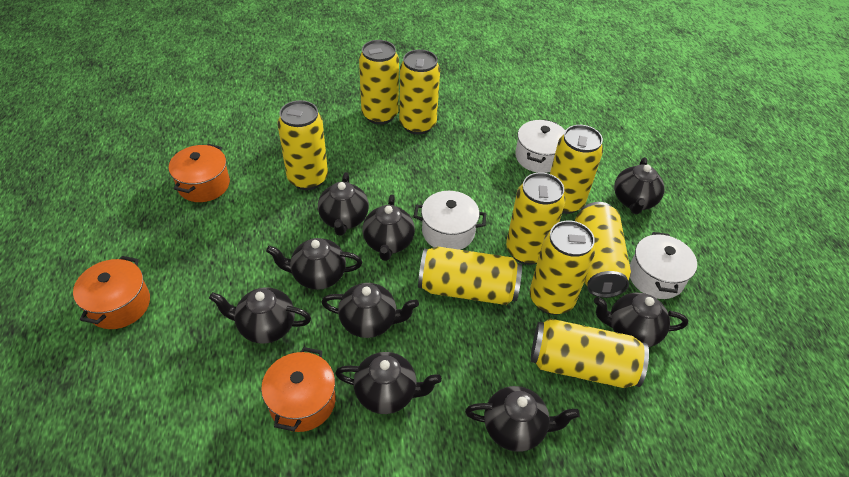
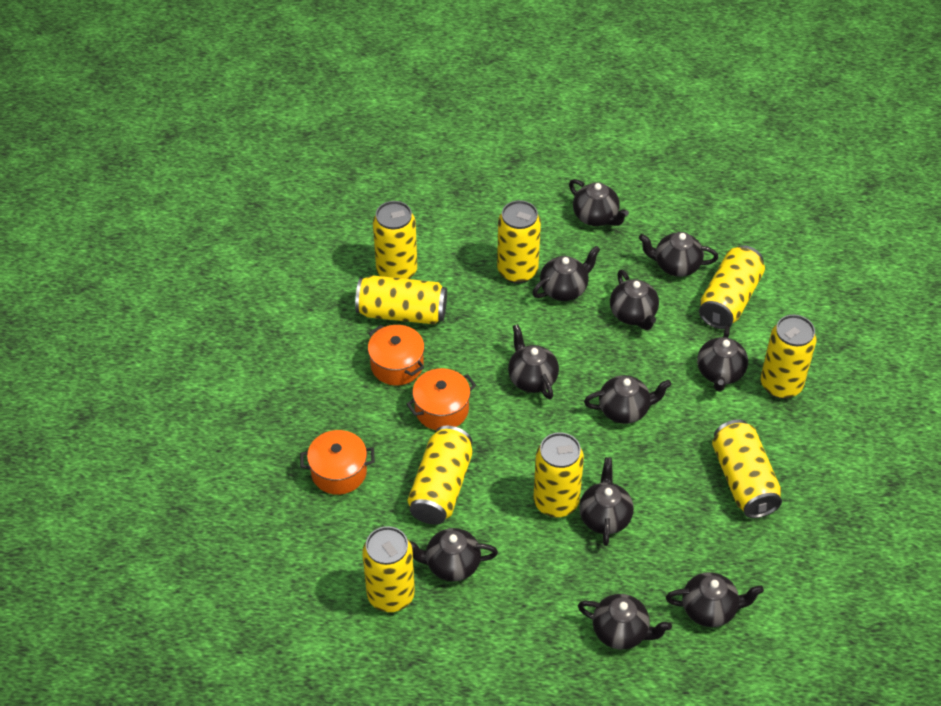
black teapot: 9 -> 11
white pot: 3 -> 0

